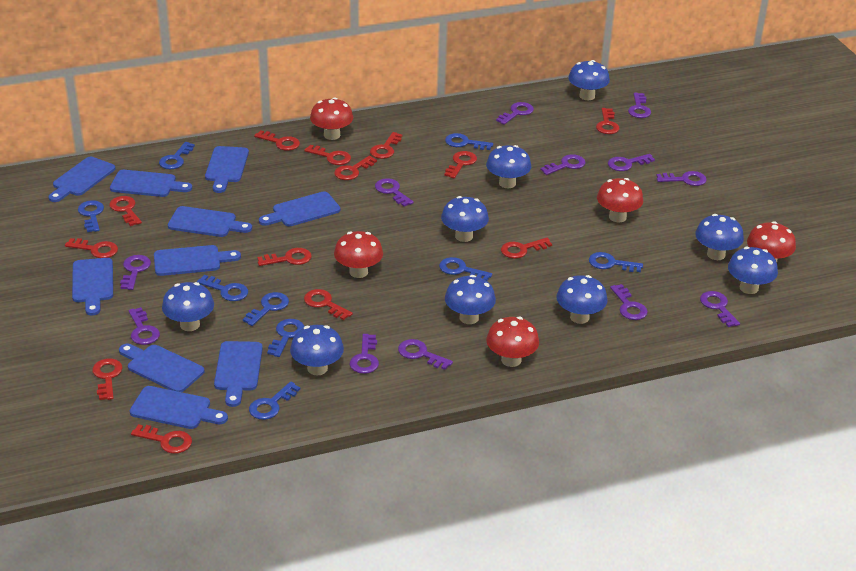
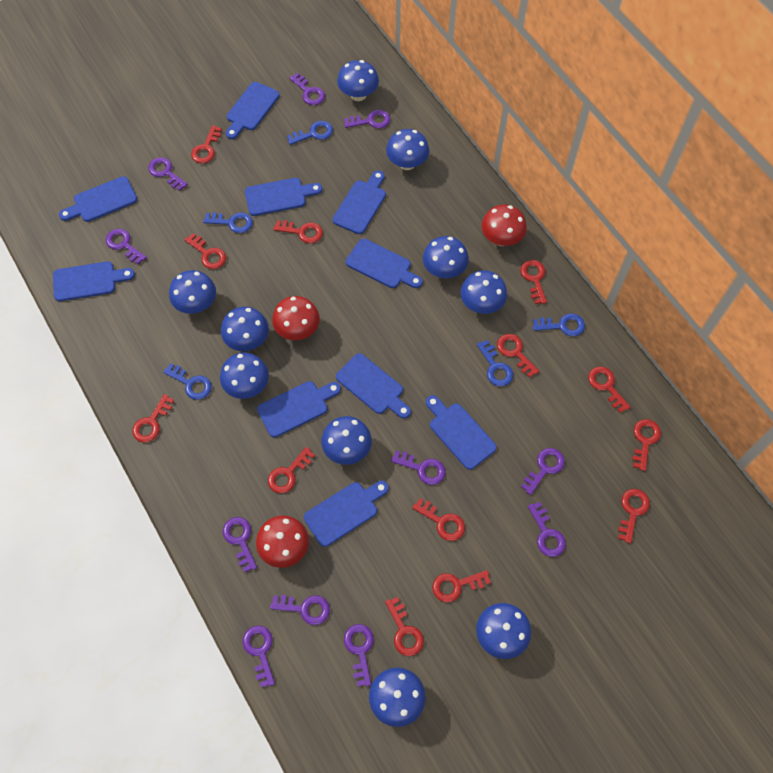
blue key: 9 -> 5
blue mushroom: 9 -> 10
purple key: 12 -> 11
red mushroom: 5 -> 3

